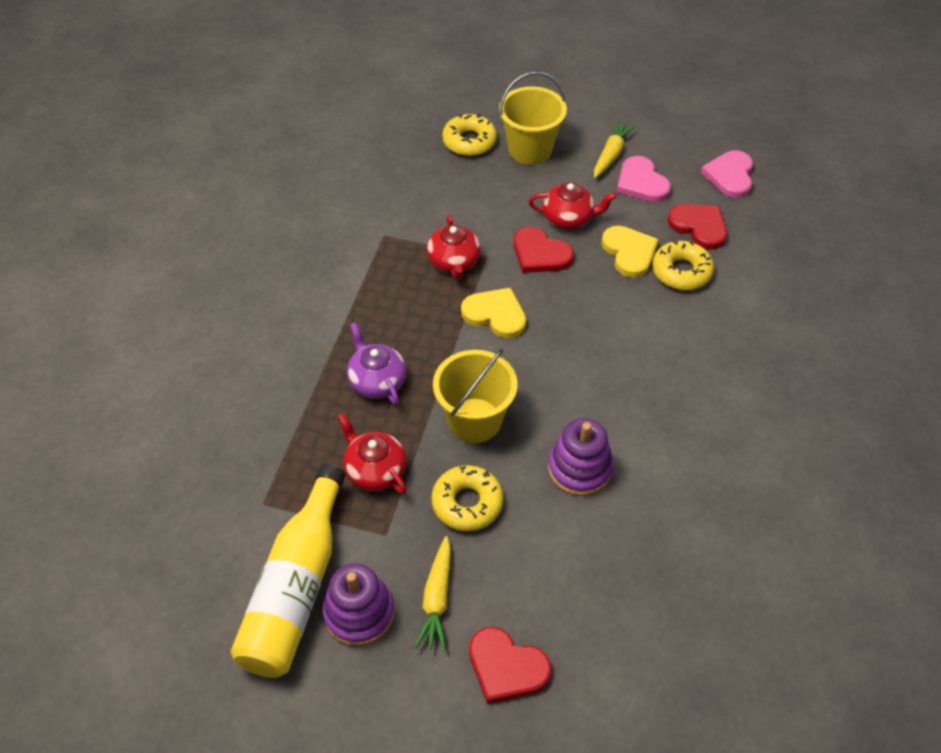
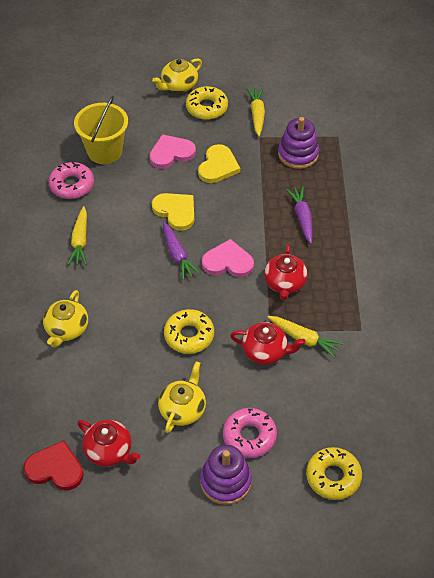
pink donut: 0 -> 2
purple carrot: 0 -> 2
purple teapot: 1 -> 0
red heart: 3 -> 1
yellow bottle: 1 -> 0
yellow bucket: 2 -> 1
yellow carrot: 2 -> 3
yellow teapot: 0 -> 3

